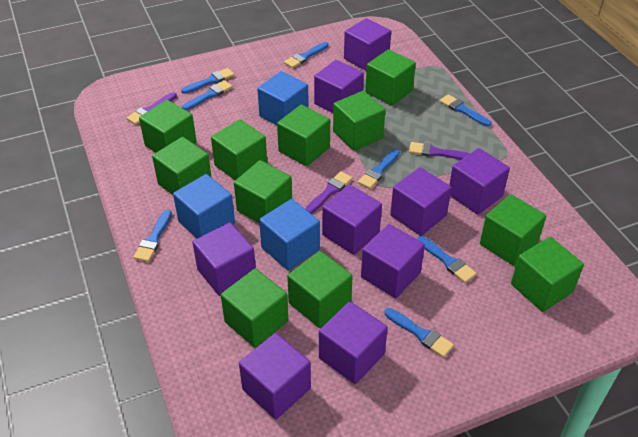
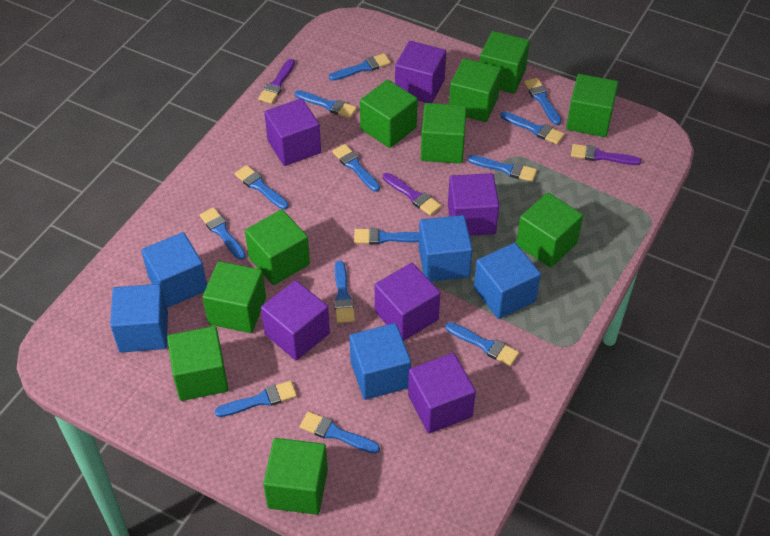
blue brush: 8 -> 13
blue cube: 3 -> 5
green cube: 11 -> 10
purple cube: 9 -> 6

